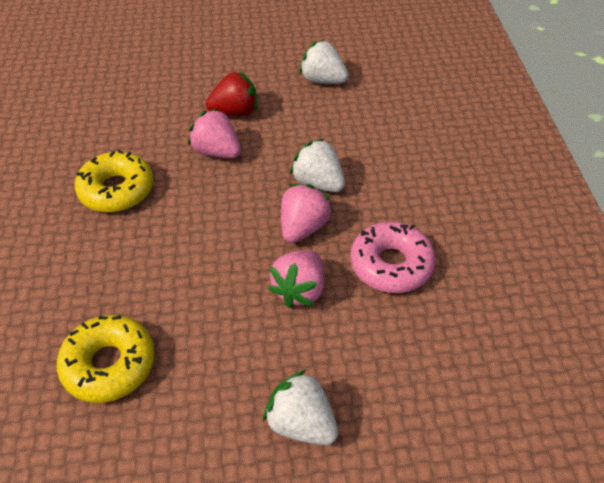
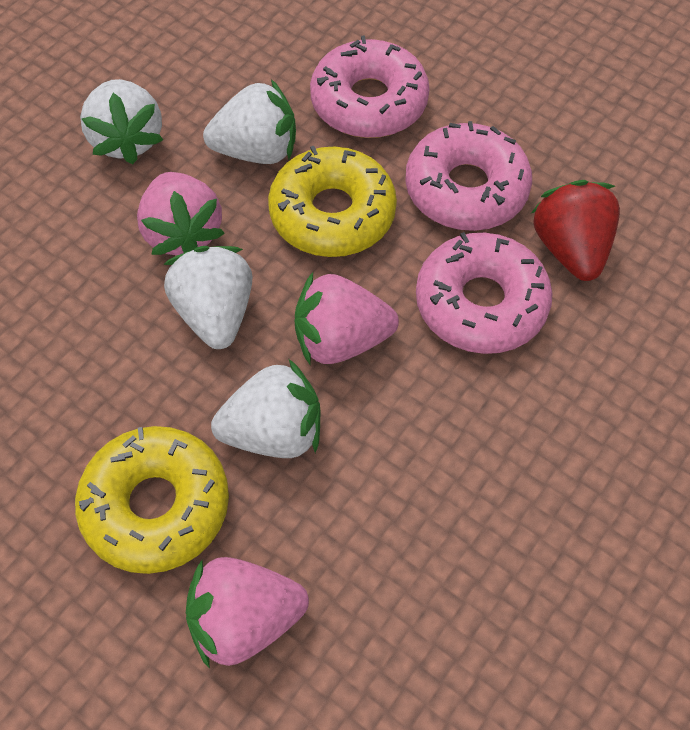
pink donut: 1 -> 3
white strawberry: 3 -> 4

